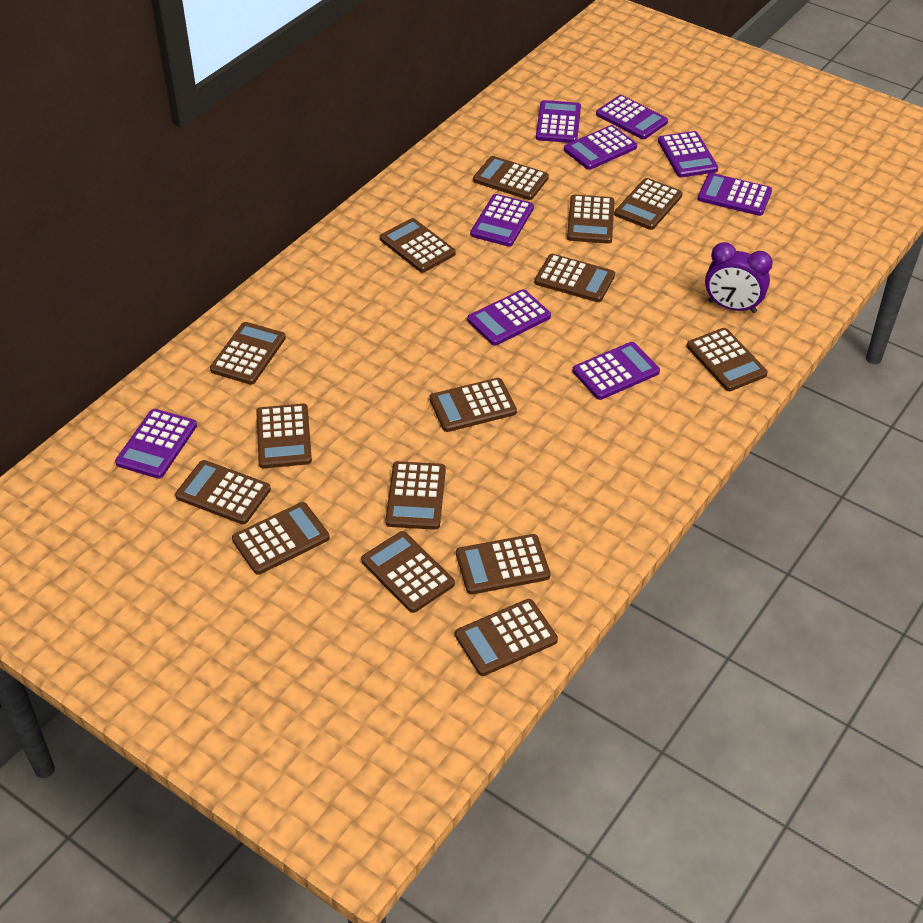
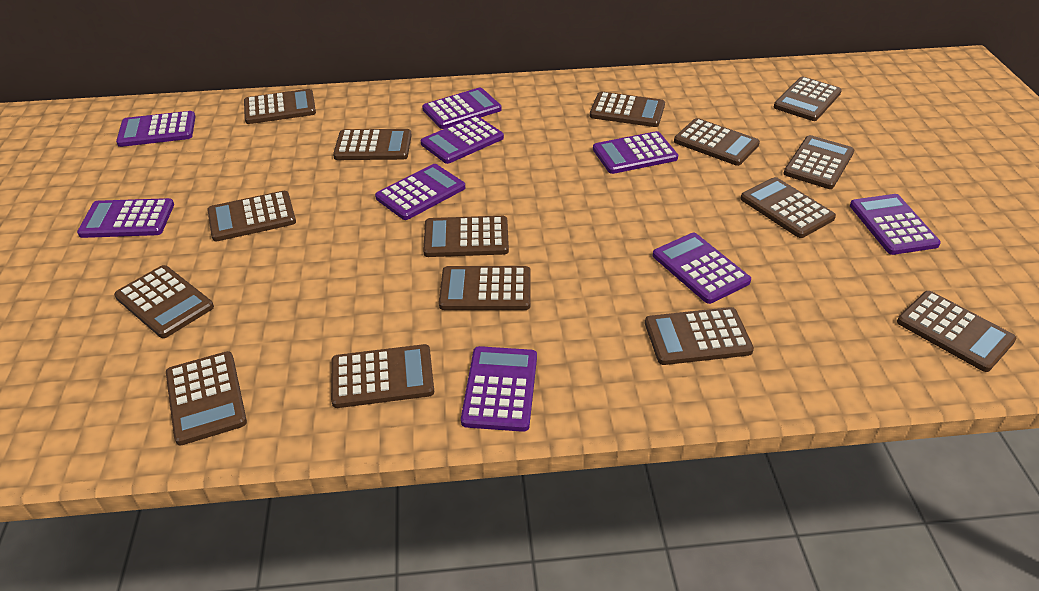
purple clock: 1 -> 0

